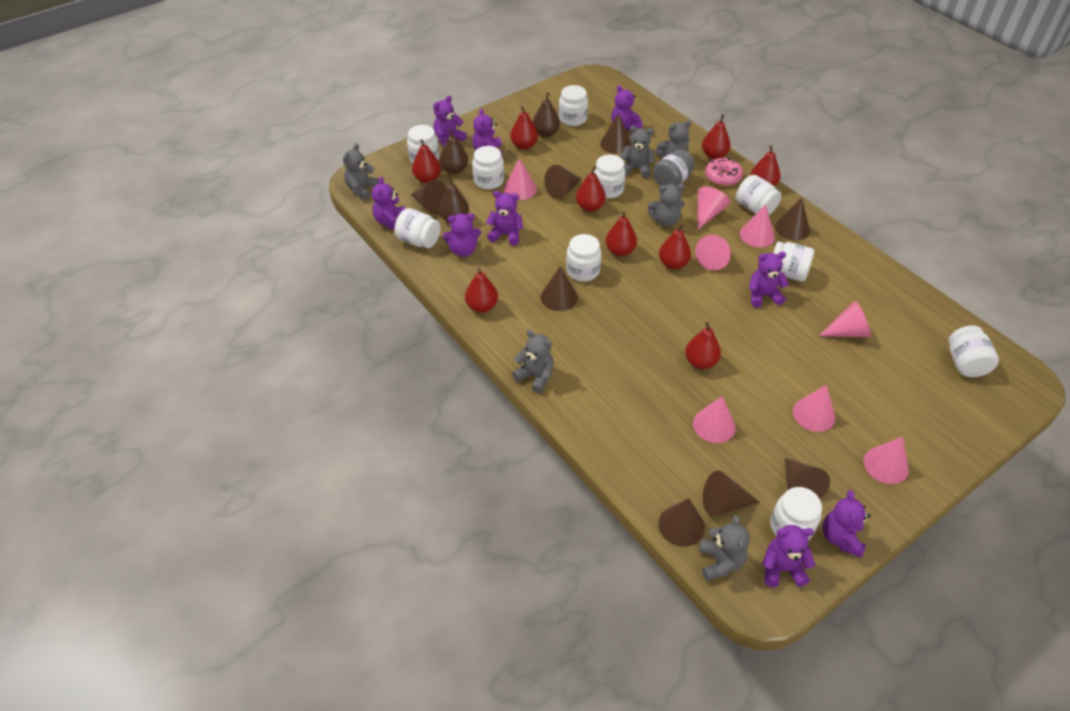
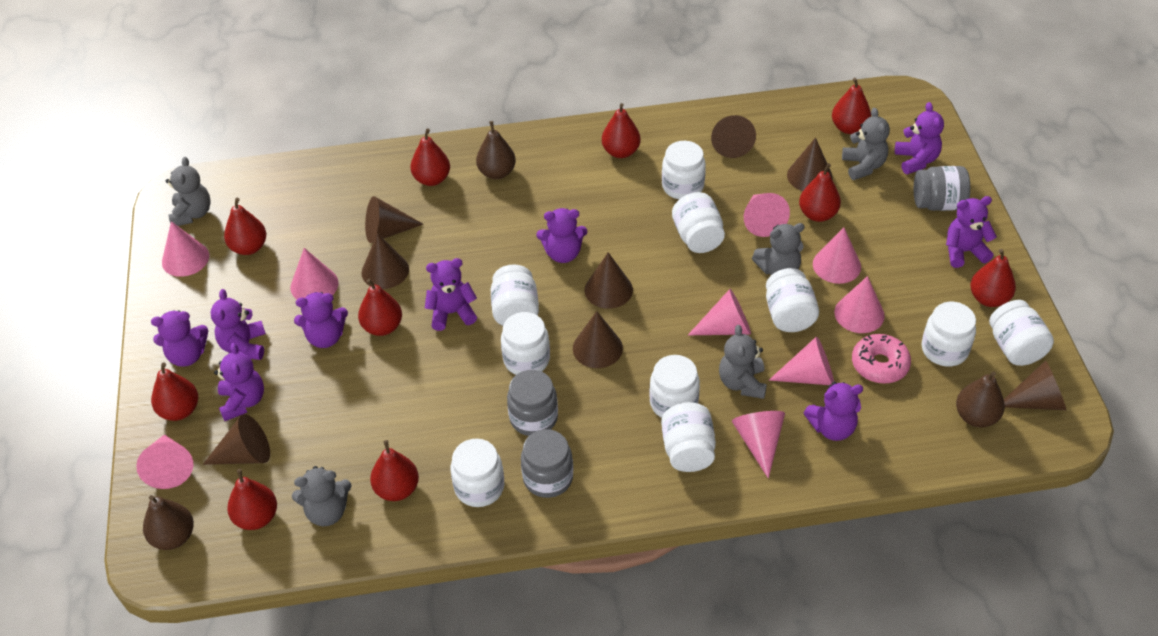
grey jar: 1 -> 3
grey teddy bear: 6 -> 5
pink cone: 8 -> 9
red pear: 9 -> 10

